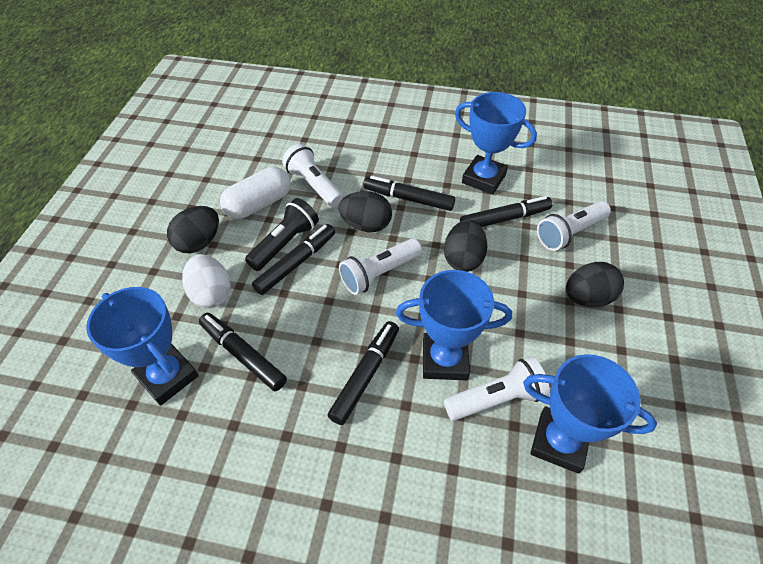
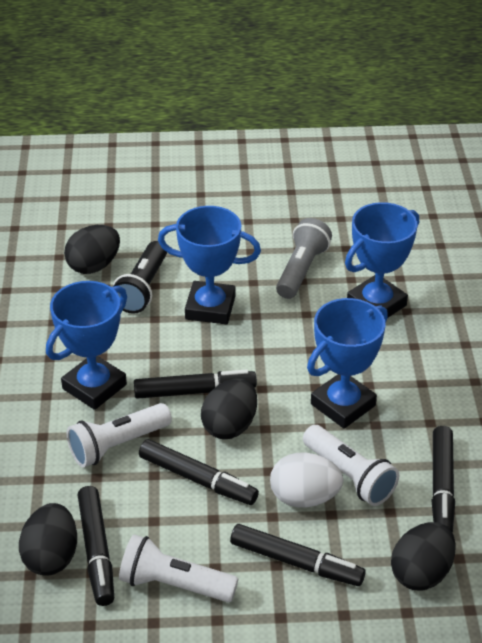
grey flashlight: 0 -> 1
white capsule: 1 -> 0
white flashlight: 4 -> 3

